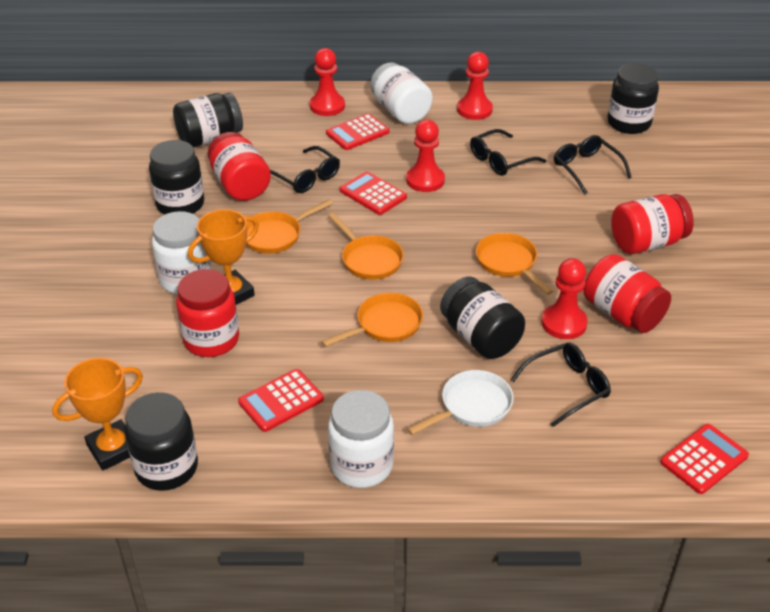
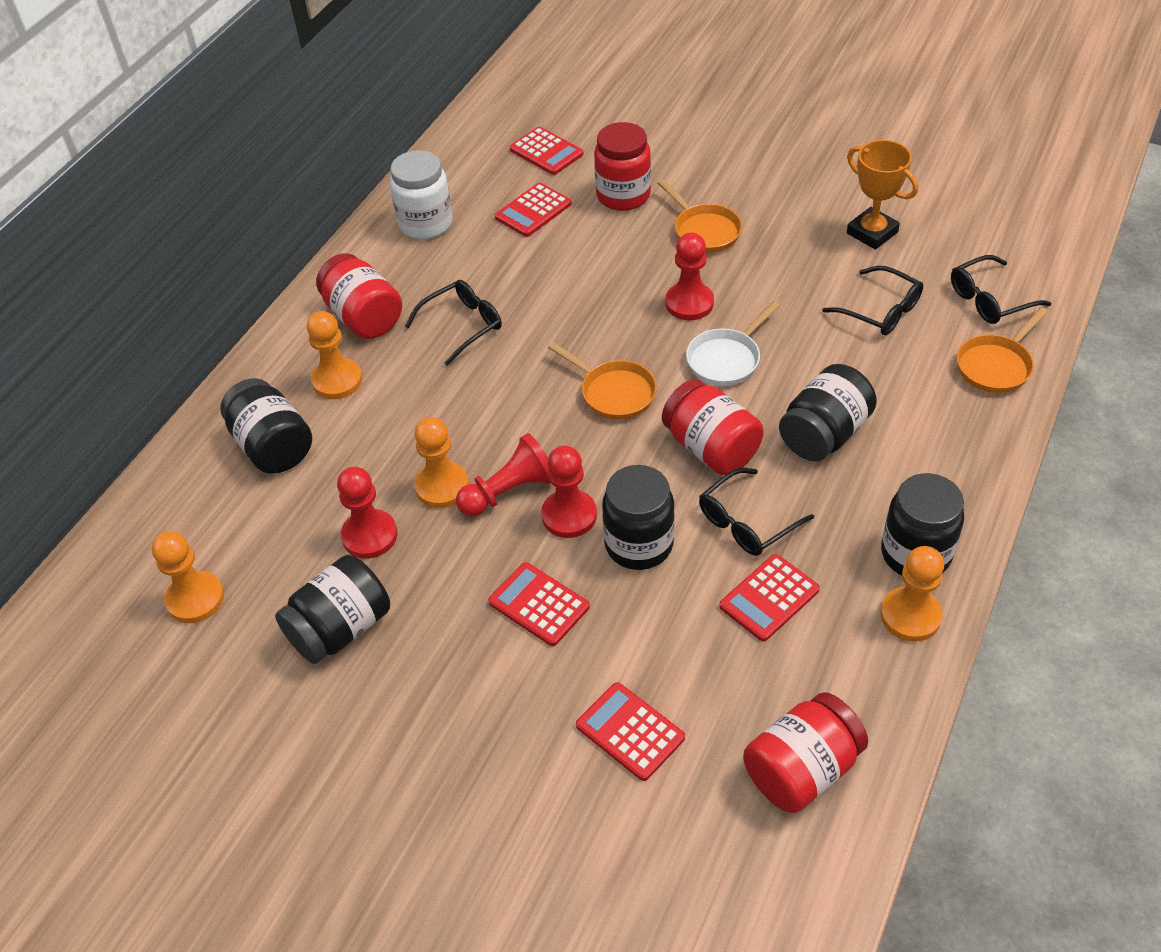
orange pan: 4 -> 3
orange pawn: 0 -> 4
orange trophy: 2 -> 1
red calculator: 4 -> 5
white jar: 3 -> 1

